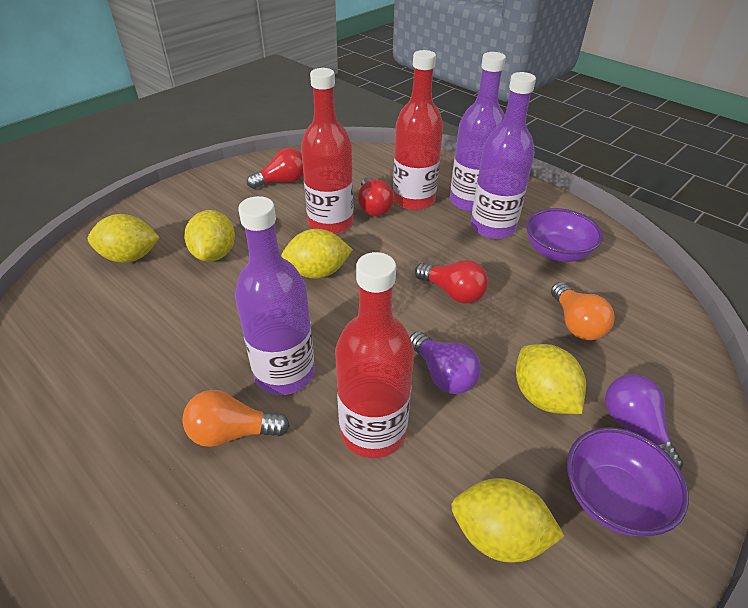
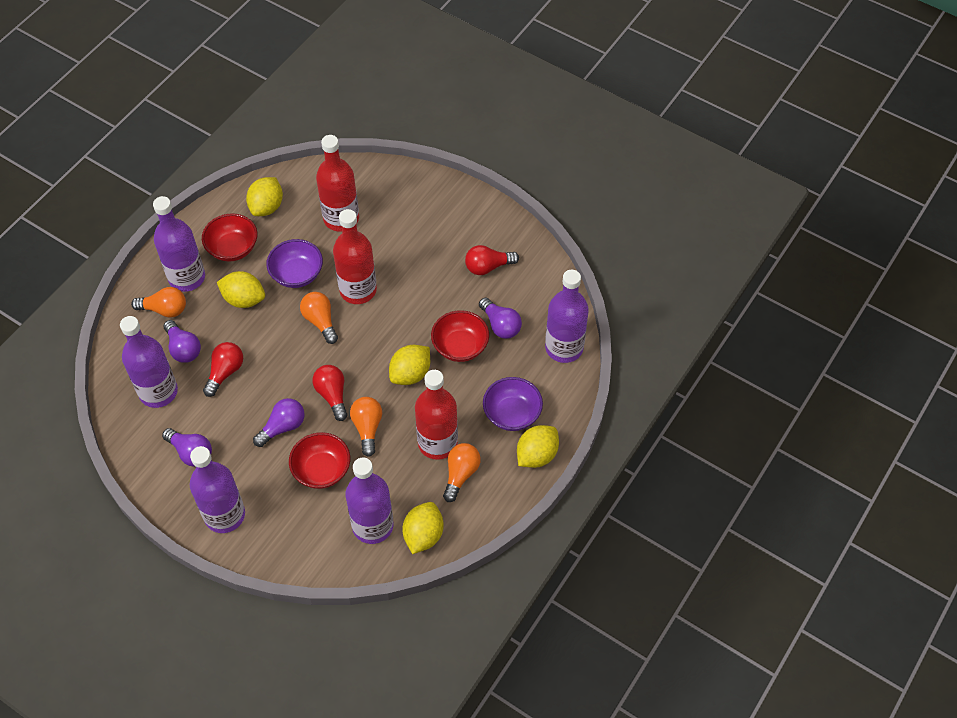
orange light bulb: 2 -> 4
purple bottle: 3 -> 5
purple light bulb: 2 -> 4
red bowl: 0 -> 3

